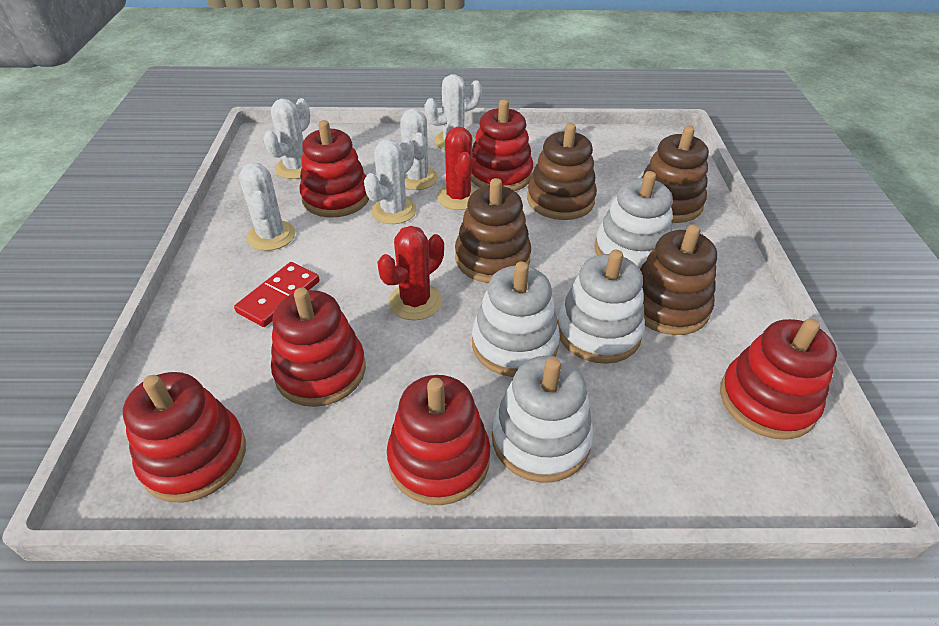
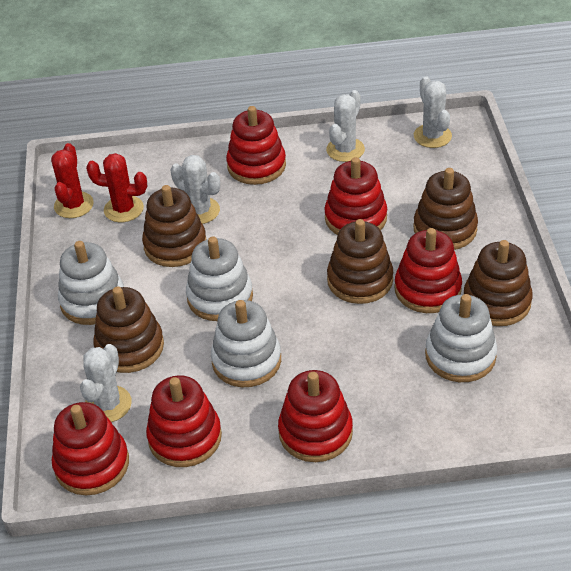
brown stacking toy: 4 -> 5
red domino: 1 -> 0
white cactus: 5 -> 4

